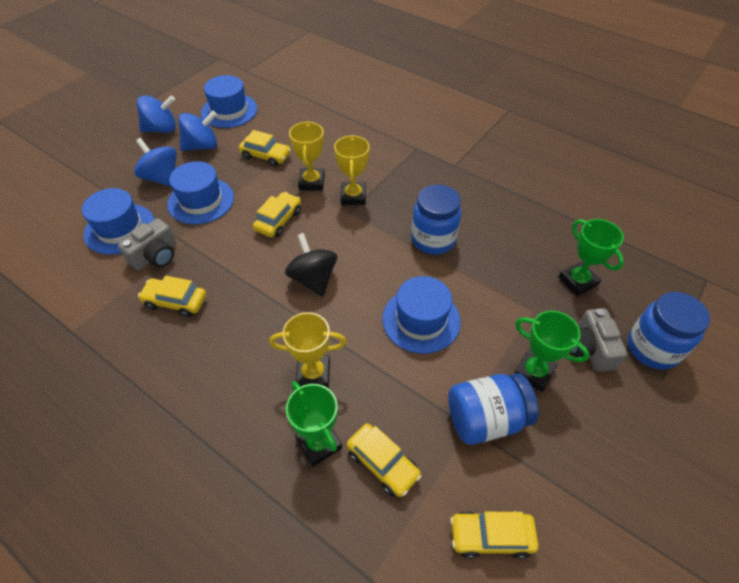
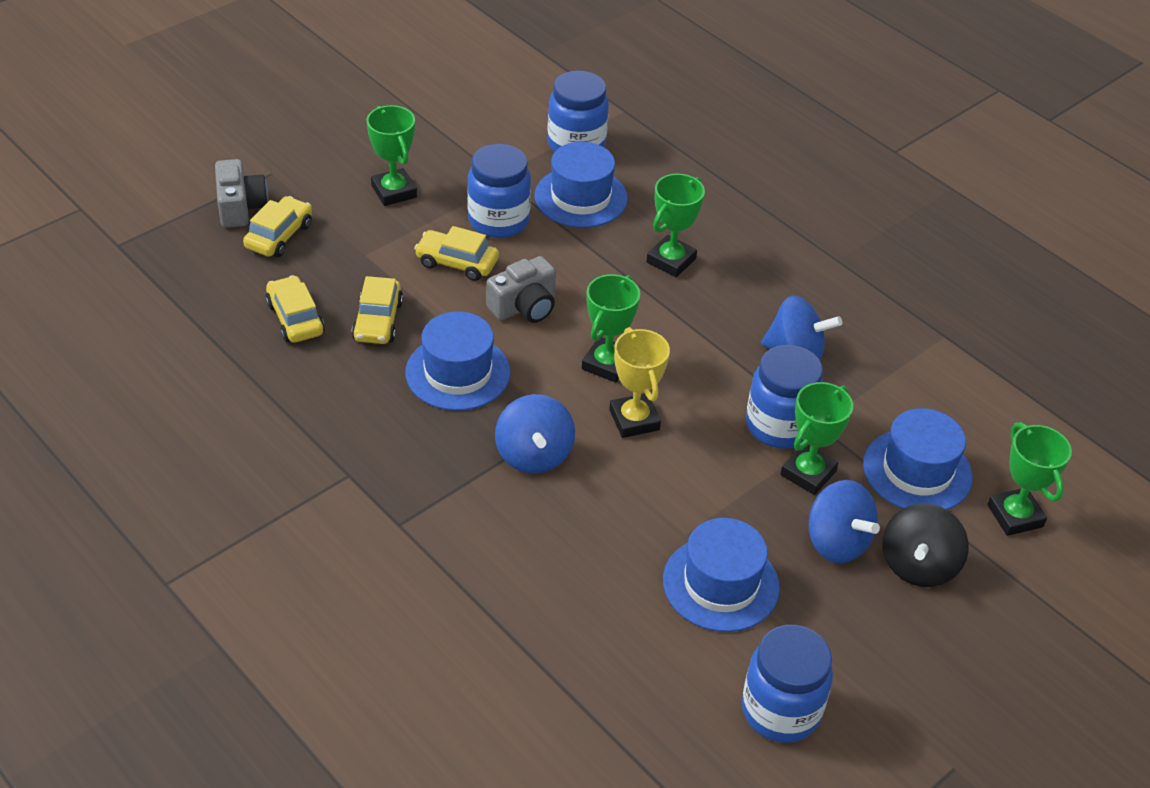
blue jar: 3 -> 4
green trophy: 3 -> 5
yellow car: 5 -> 4
yellow trophy: 3 -> 1

